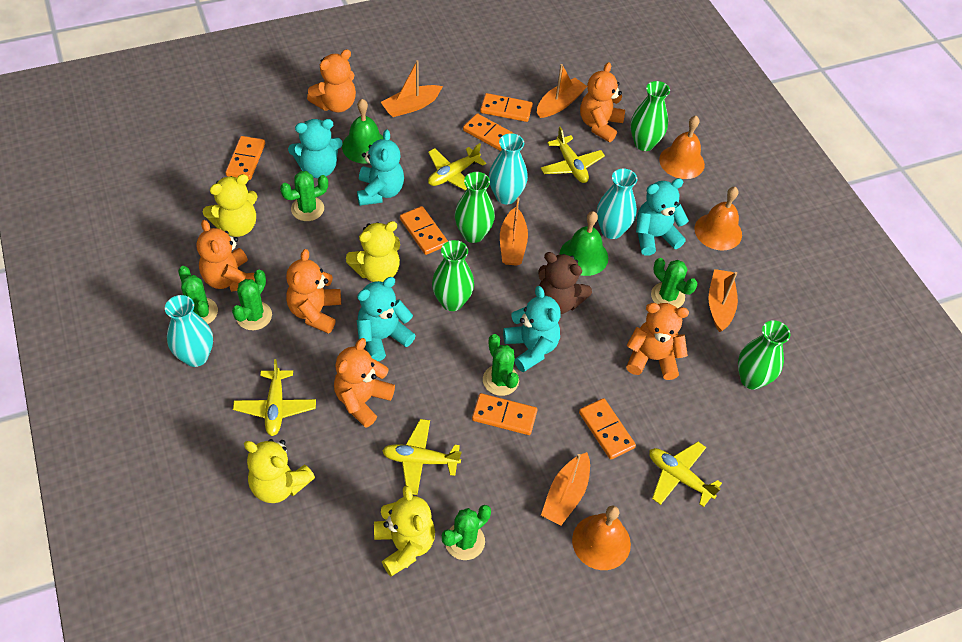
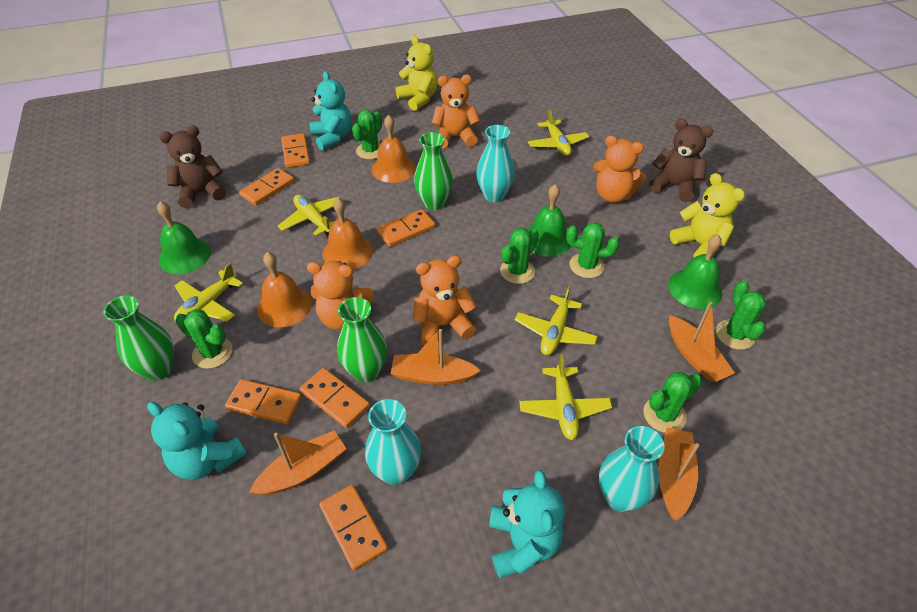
brown teddy bear: 1 -> 2
green bell: 2 -> 3
green vase: 4 -> 3
orange boat: 5 -> 4
orange teddy bear: 6 -> 4
turquoise teddy bear: 5 -> 3
yellow teddy bear: 4 -> 2

